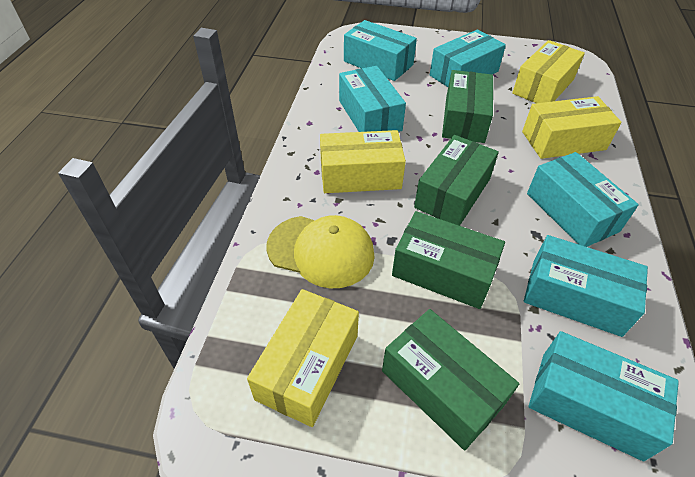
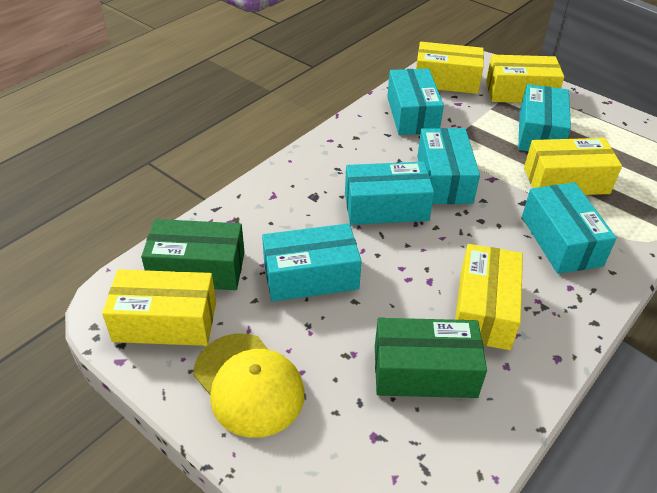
green box: 4 -> 2
yellow box: 4 -> 5

